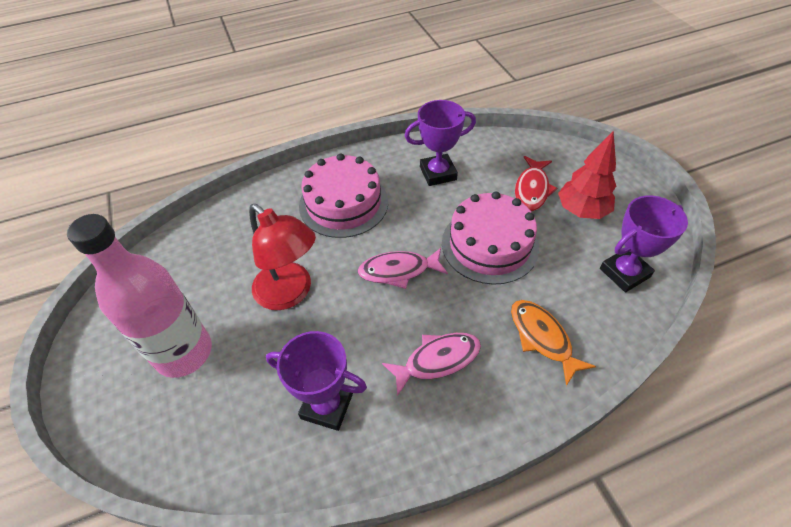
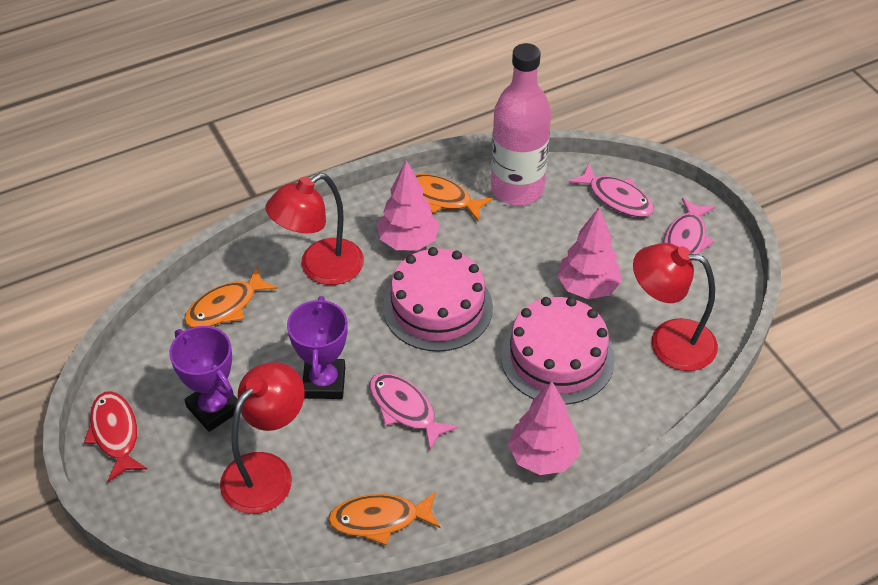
orange fish: 1 -> 3
pink fish: 2 -> 3
pink tree: 0 -> 3
purple trophy: 3 -> 2
red lamp: 1 -> 3
red tree: 1 -> 0

